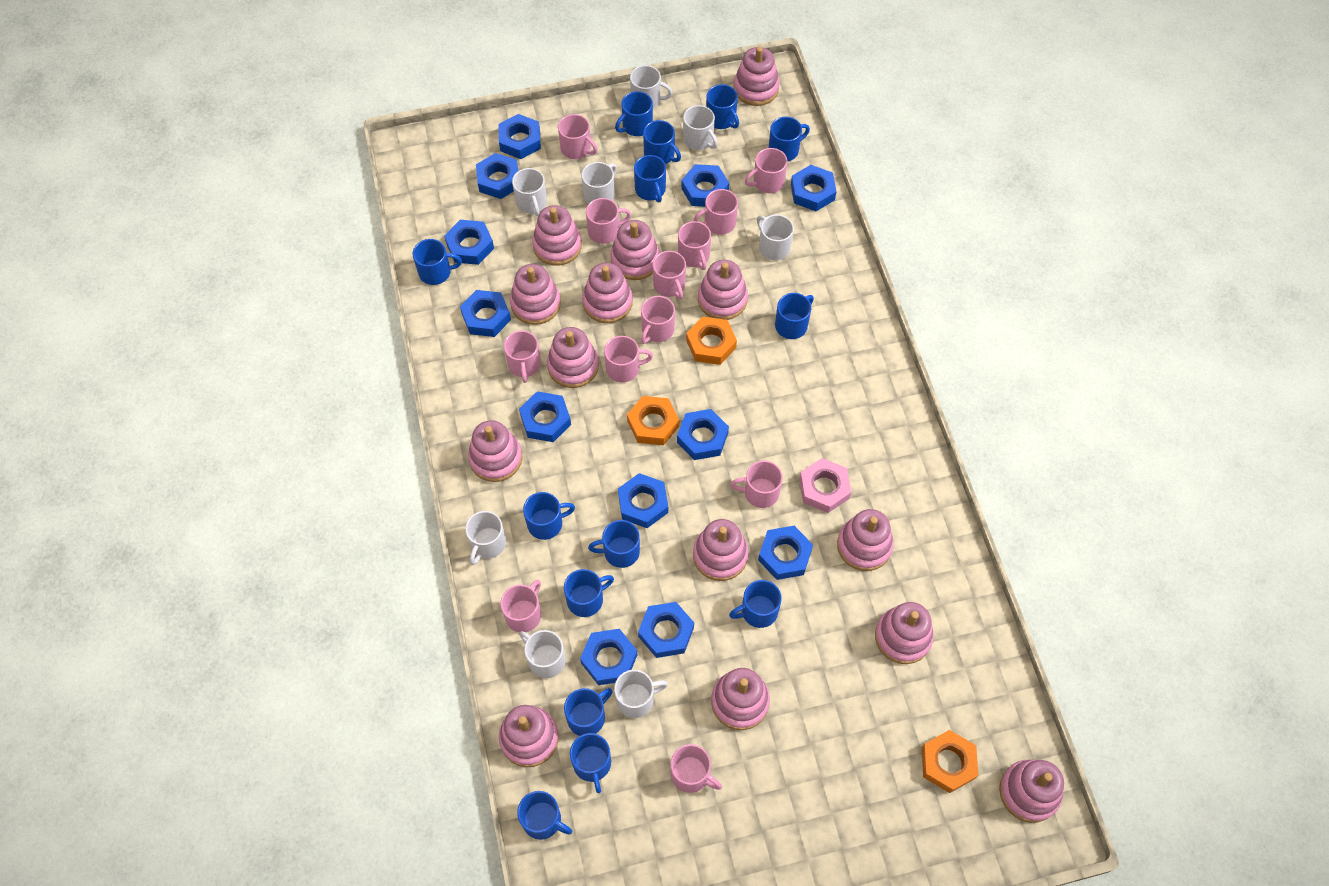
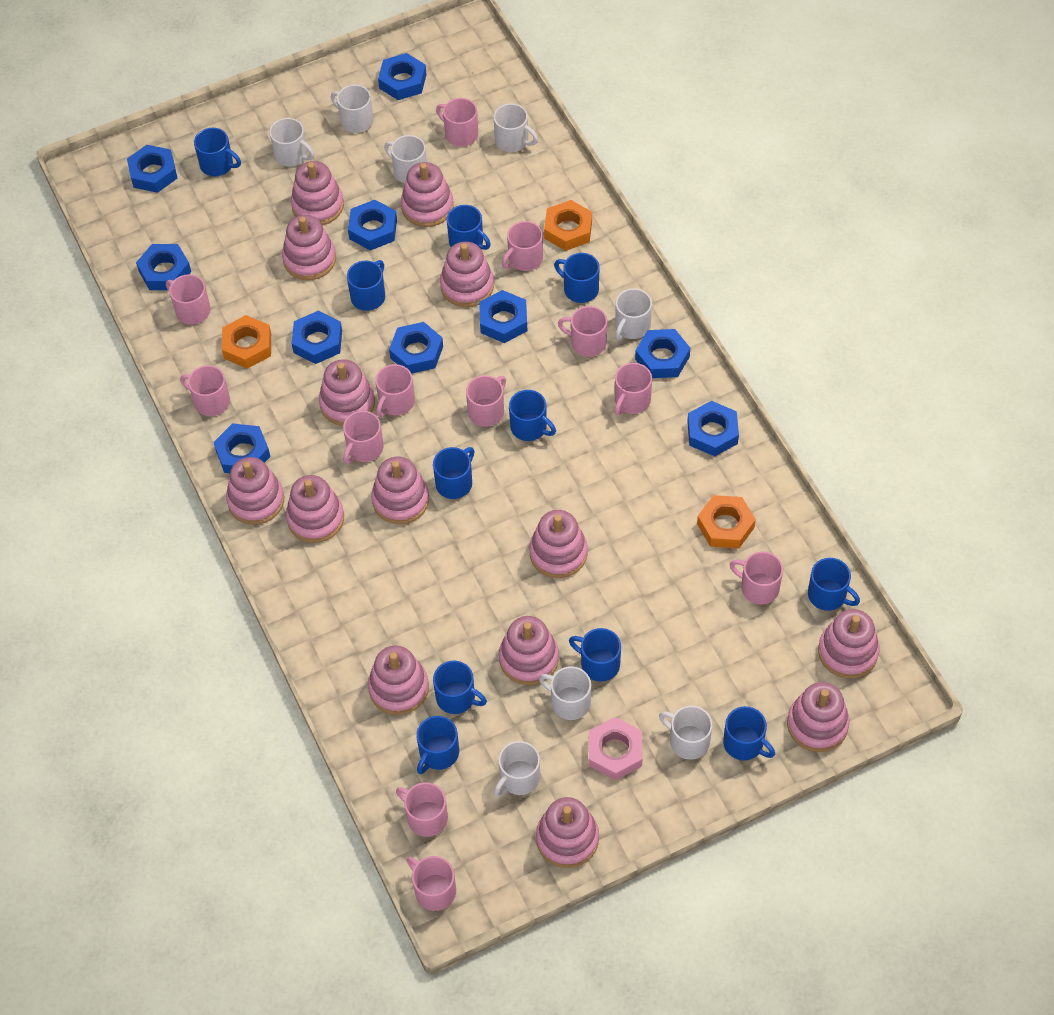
blue mug: 14 -> 11
blue nut: 12 -> 10

